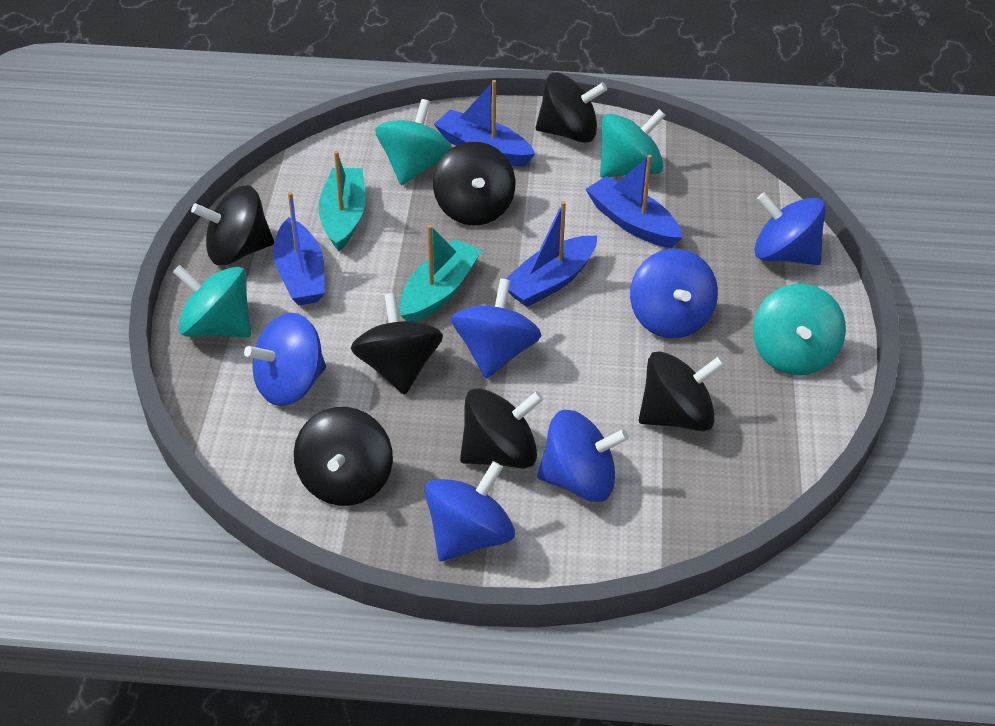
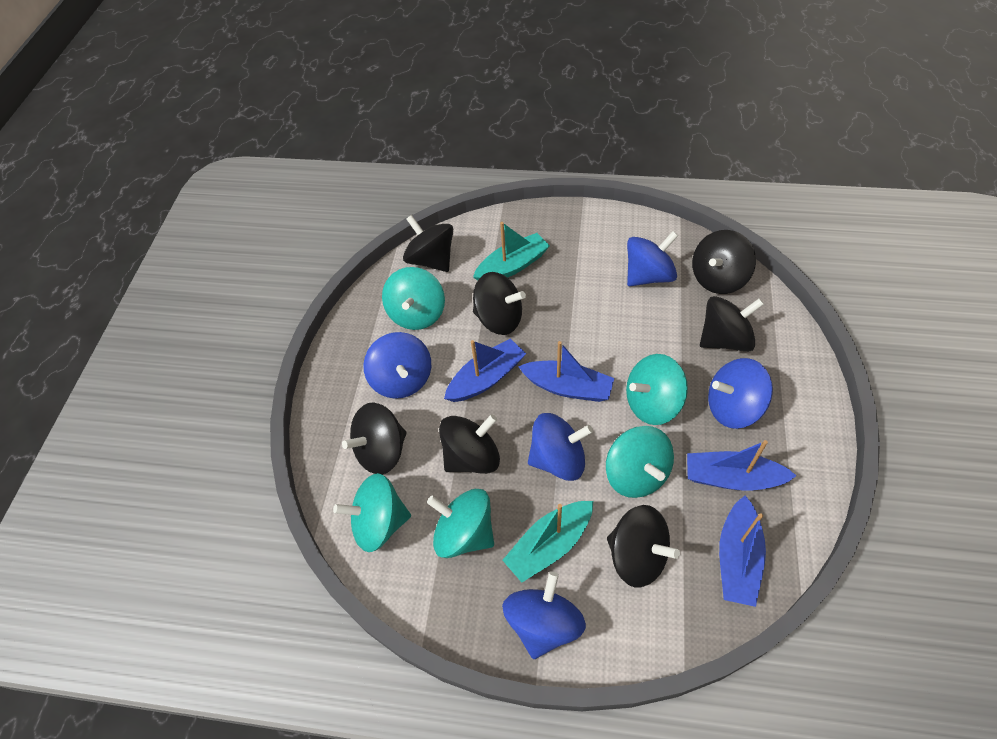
blue spinning top: 6 -> 5
turquoise spinning top: 4 -> 5

